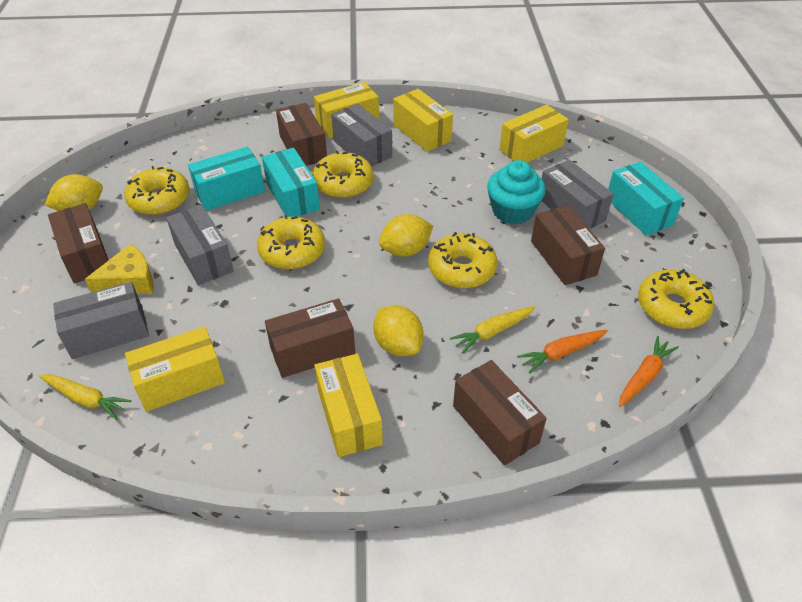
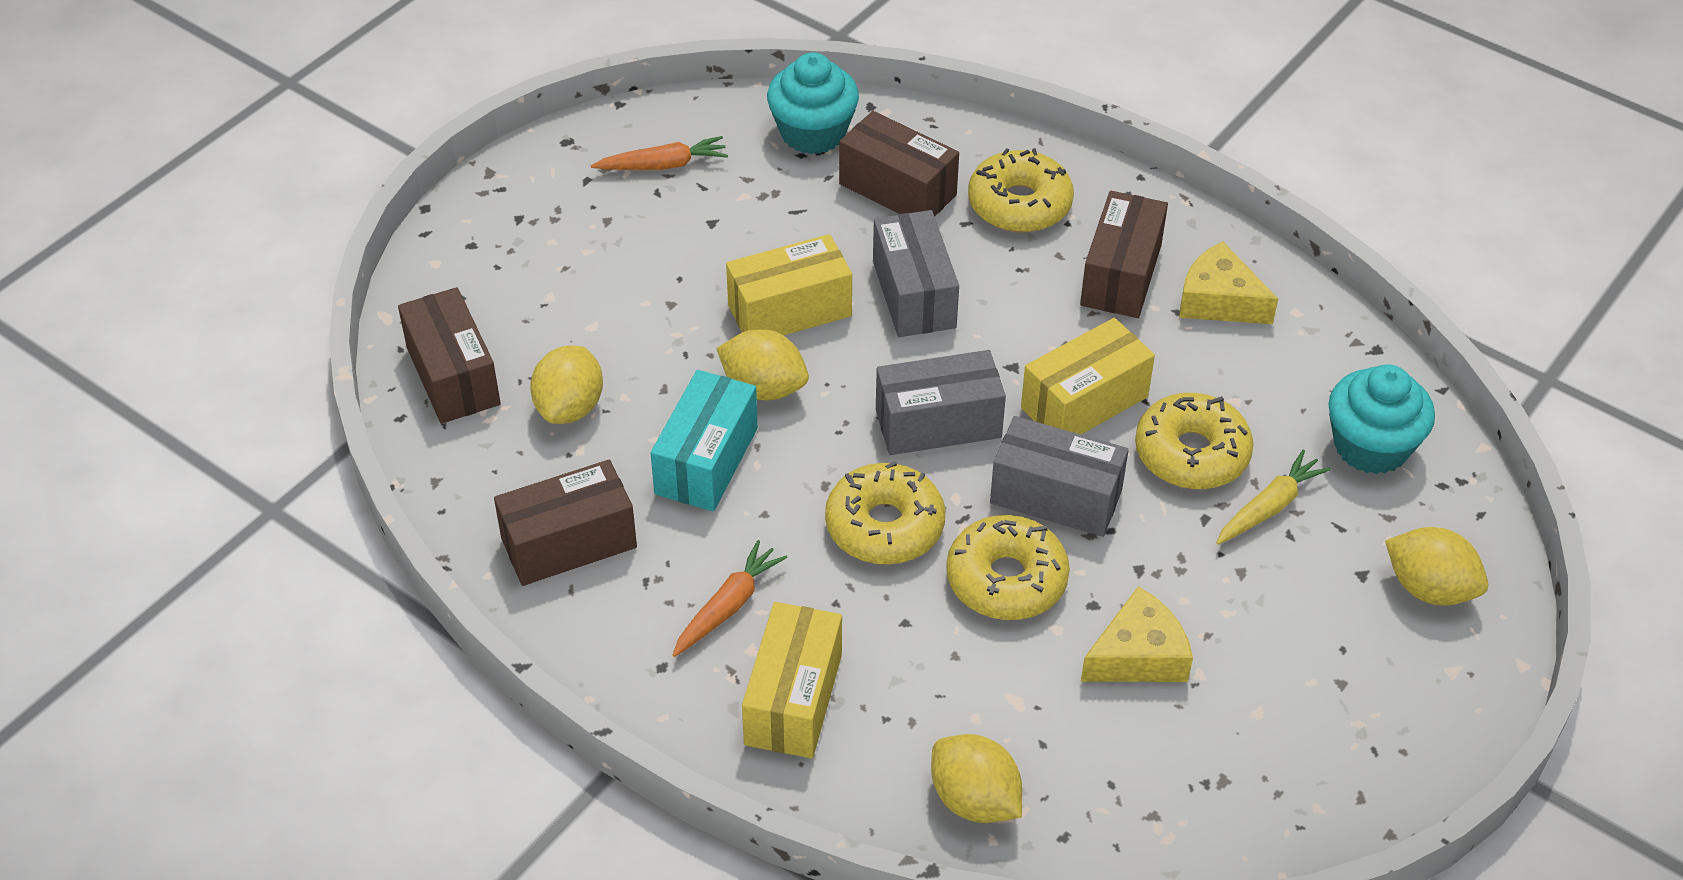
brown box: 5 -> 4
grey box: 4 -> 3
turquoise box: 3 -> 1
turquoise cupcake: 1 -> 2
yellow box: 5 -> 3
yellow carrot: 2 -> 1
yellow cheese: 1 -> 2
yellow donut: 5 -> 4
yellow lemon: 3 -> 4

